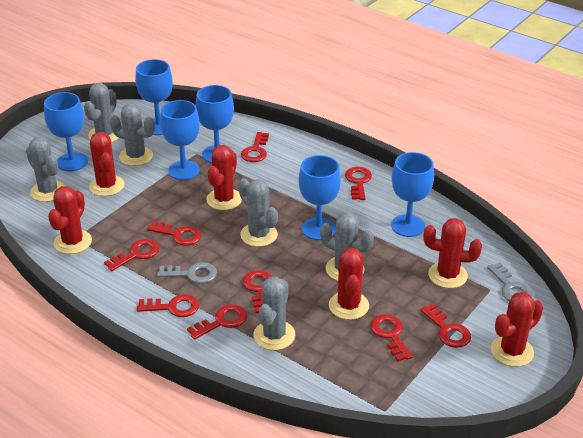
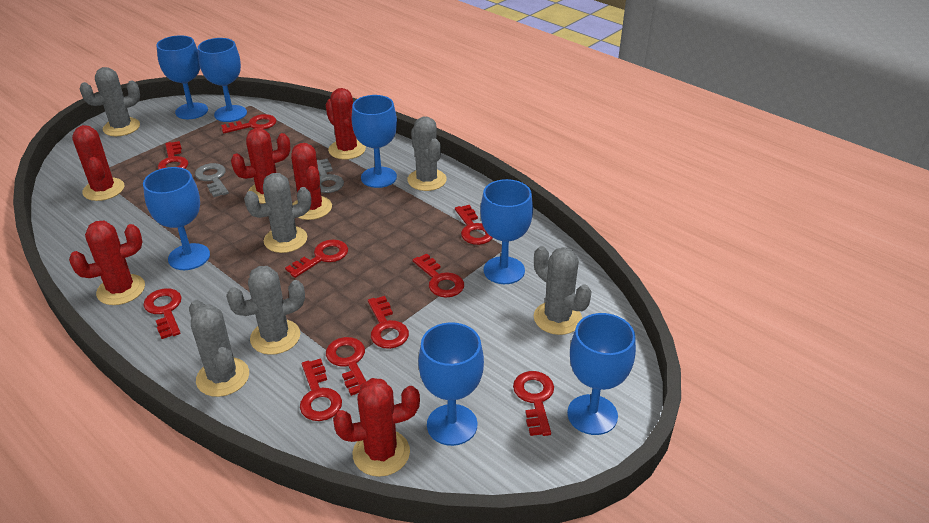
blue goblet: 6 -> 7
red key: 9 -> 10

